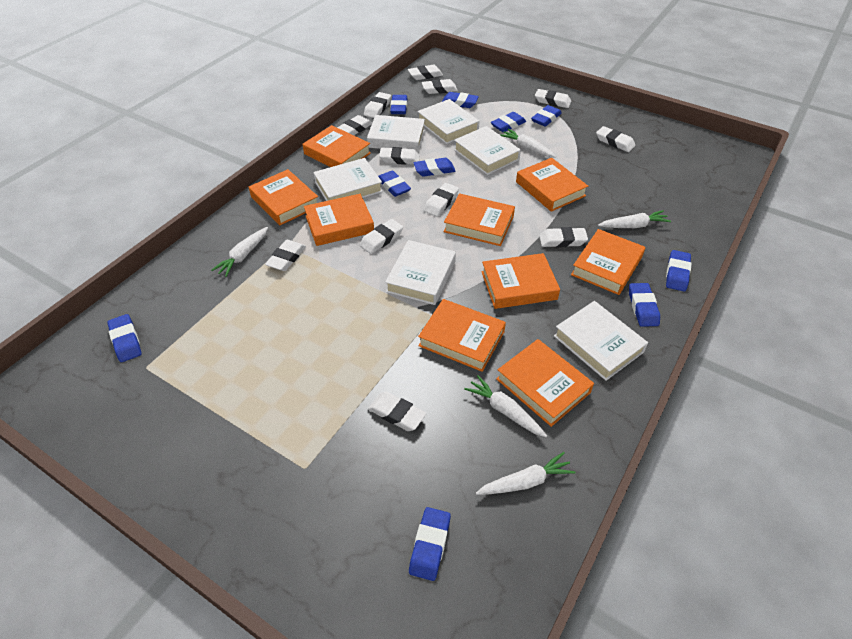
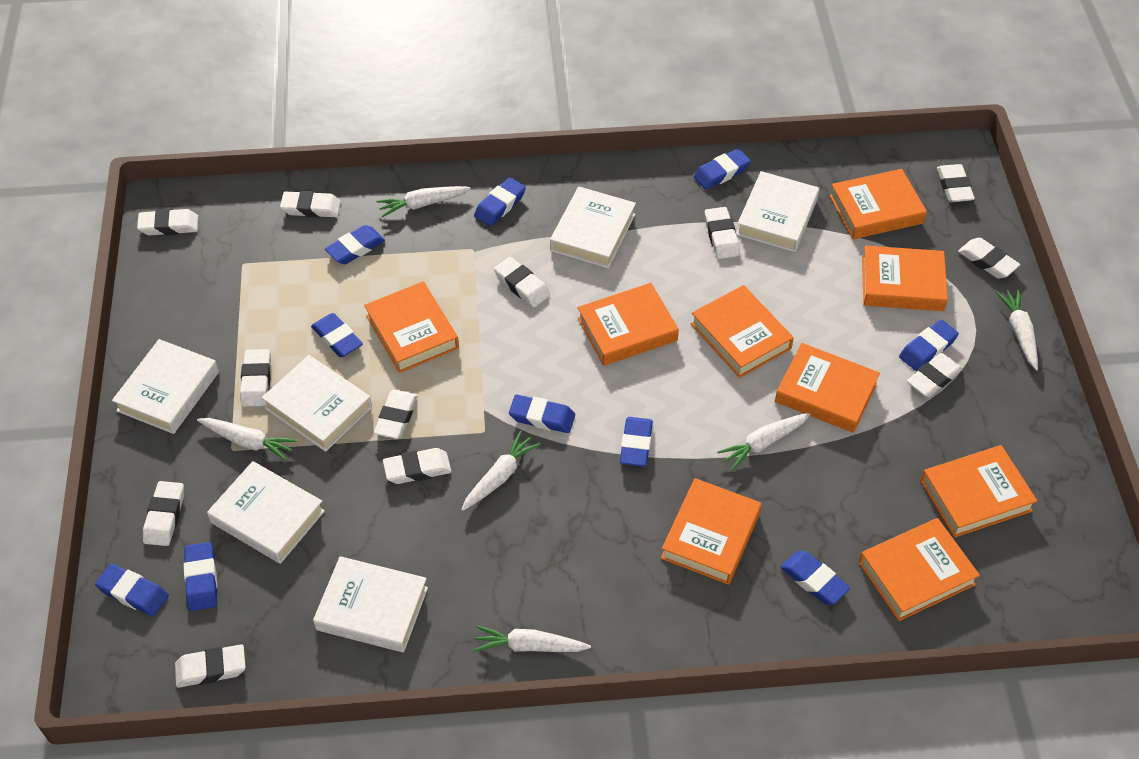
white carrot: 5 -> 6

